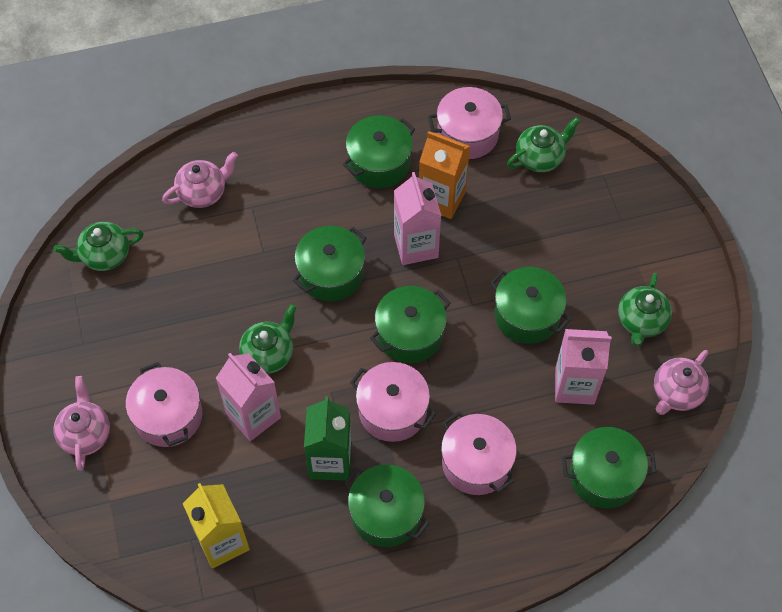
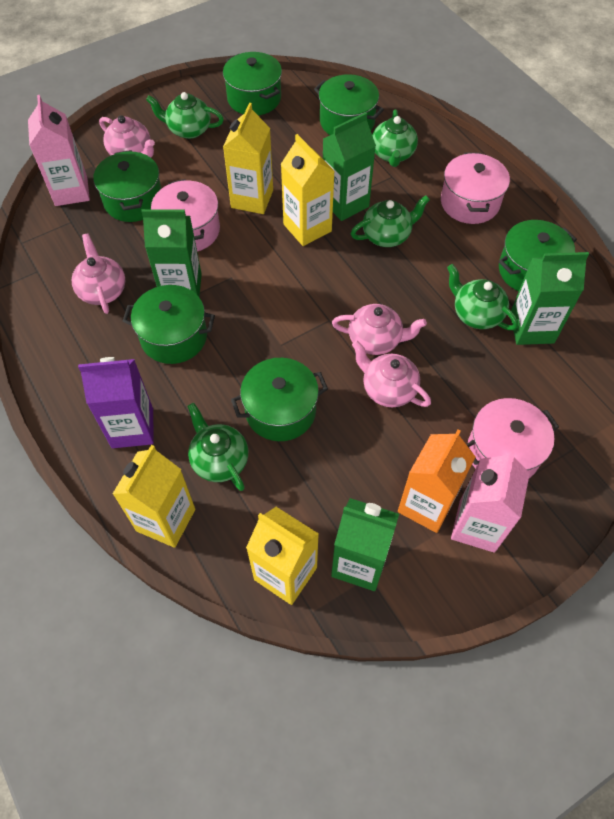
green carton: 1 -> 4
green teapot: 4 -> 5
pink carton: 3 -> 2
pink pot: 4 -> 3
pink teapot: 3 -> 4
purple carton: 0 -> 1
yellow carton: 1 -> 4

